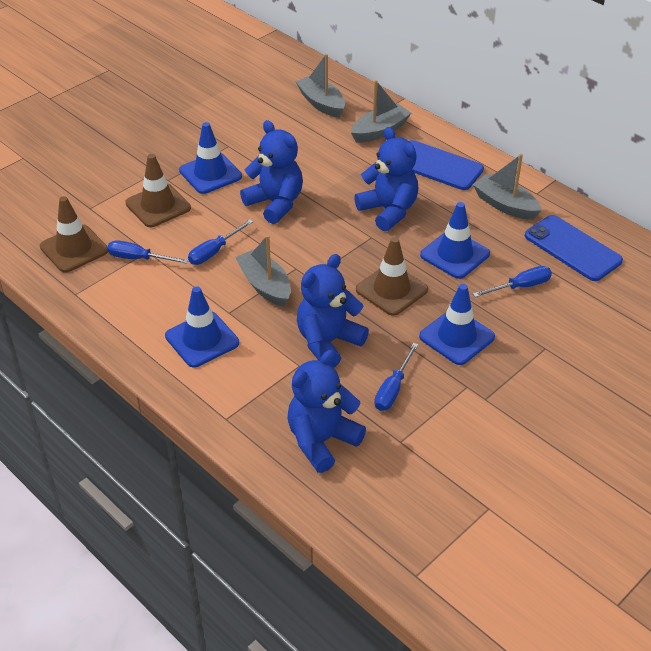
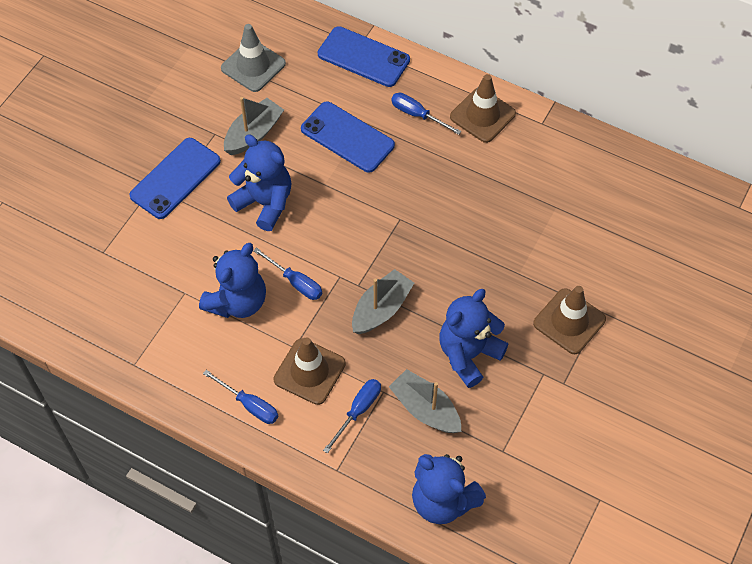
blue phone: 2 -> 3
blue traffic cone: 4 -> 0
grey boat: 4 -> 3
grey traffic cone: 0 -> 1

